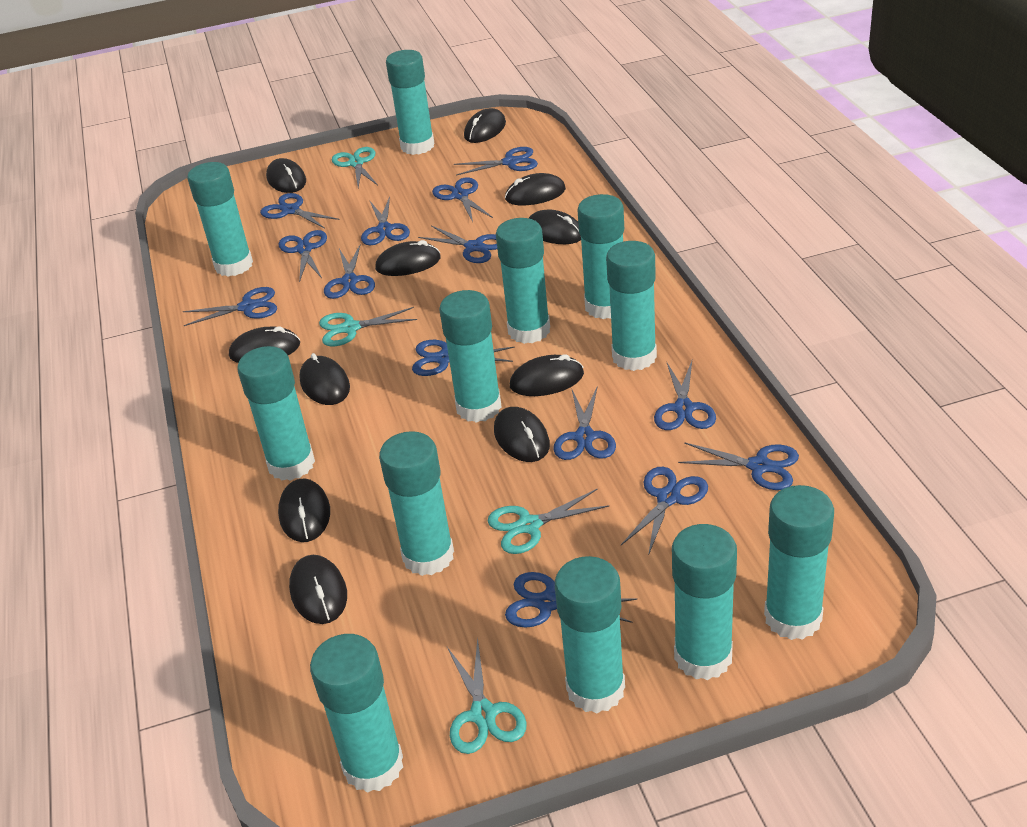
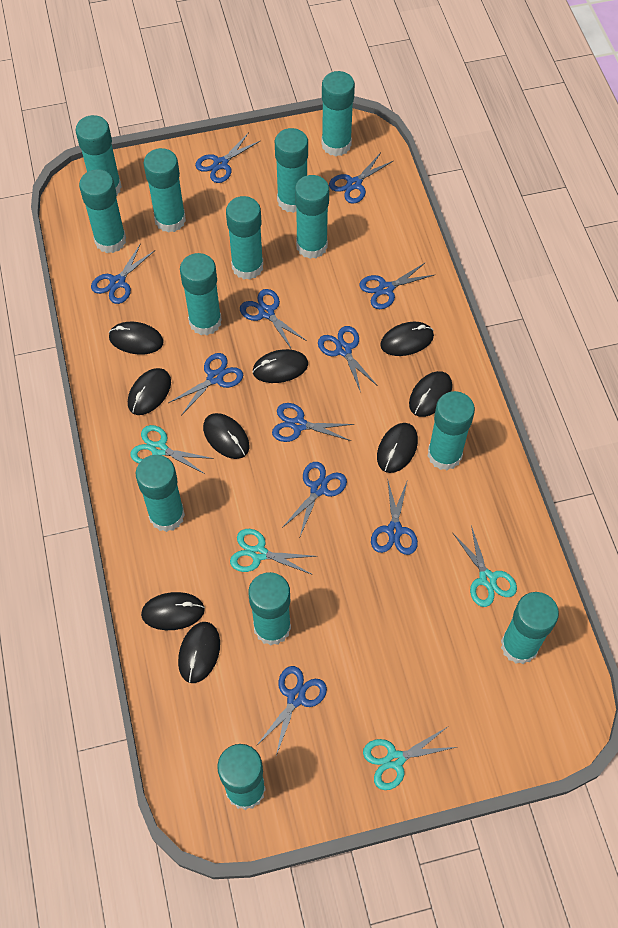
black mouse: 11 -> 9
blue scissors: 14 -> 11
turquoise glue stick: 12 -> 13

